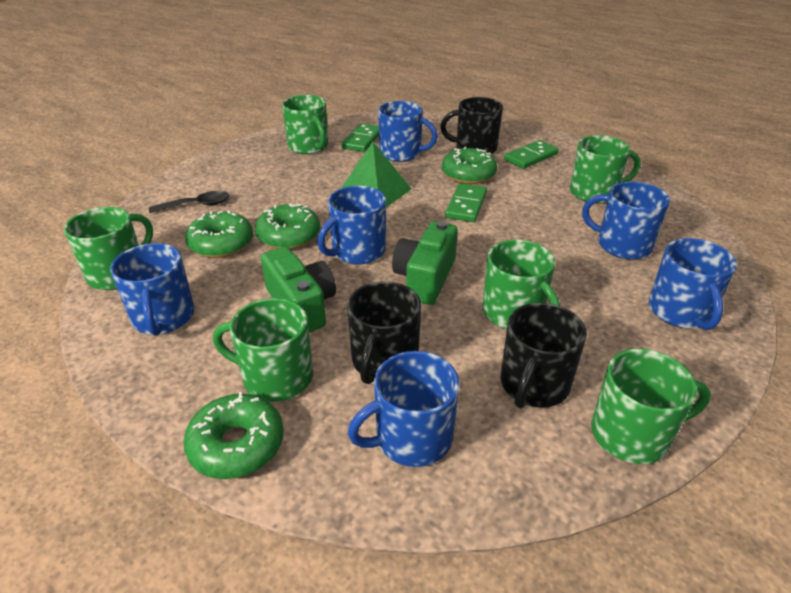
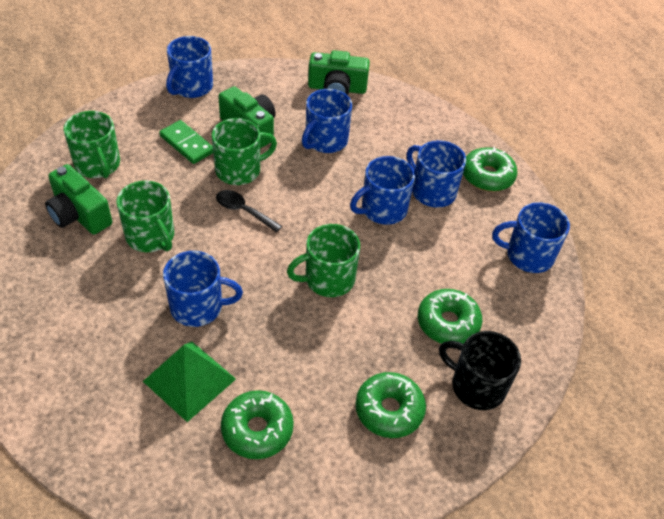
black mug: 3 -> 1
green camera: 2 -> 3
green domino: 3 -> 1
green mug: 6 -> 4

